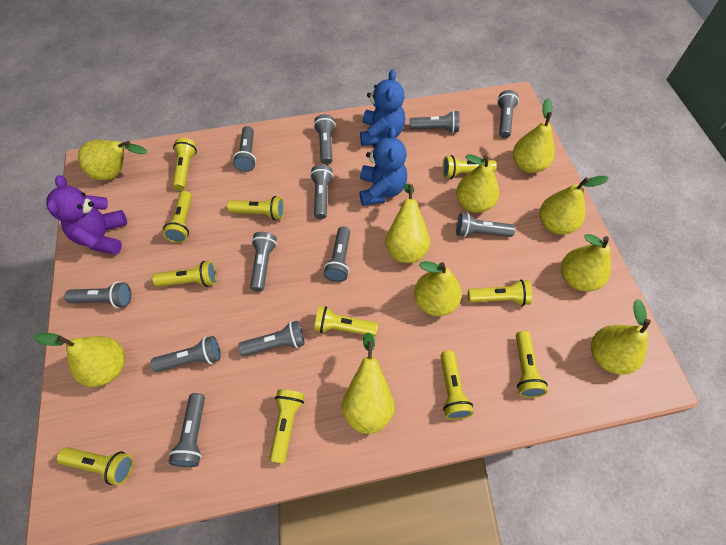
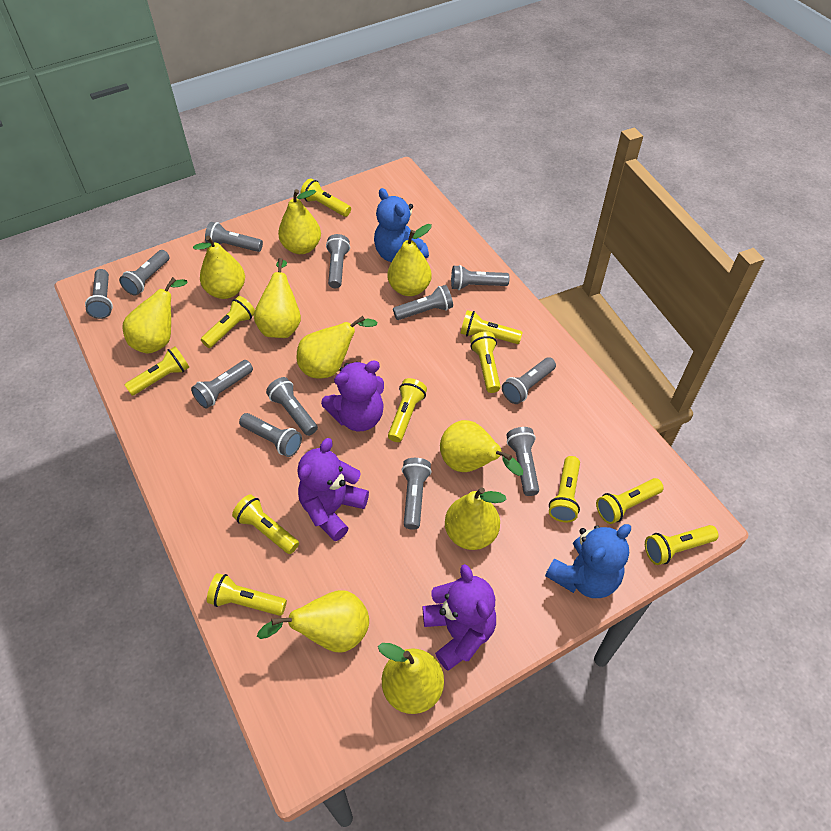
purple teddy bear: 1 -> 3

